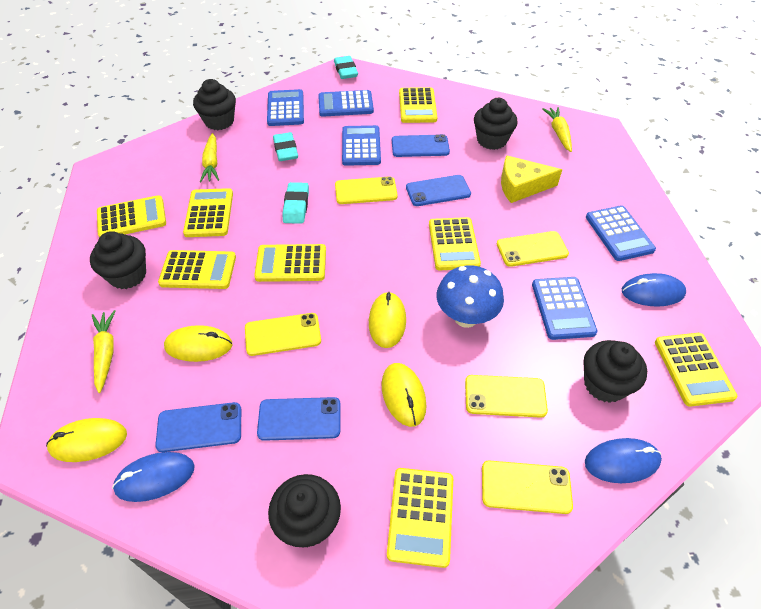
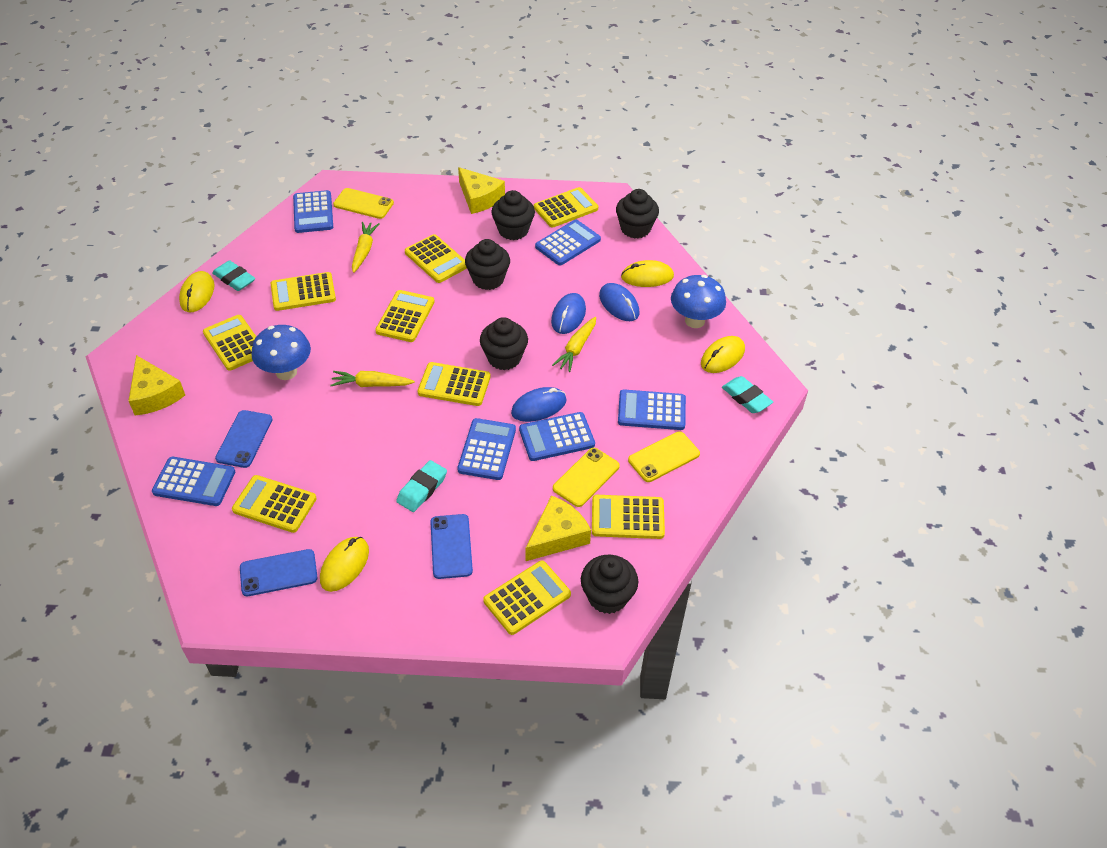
blue calculator: 5 -> 6
blue mushroom: 1 -> 2
blue phone: 4 -> 3
yellow calculator: 8 -> 9
yellow cheese: 1 -> 3
yellow phone: 5 -> 3

